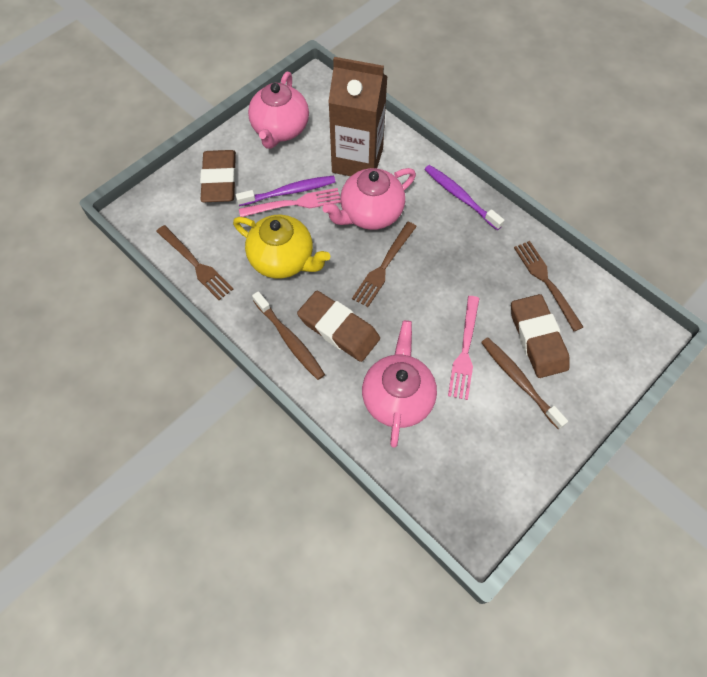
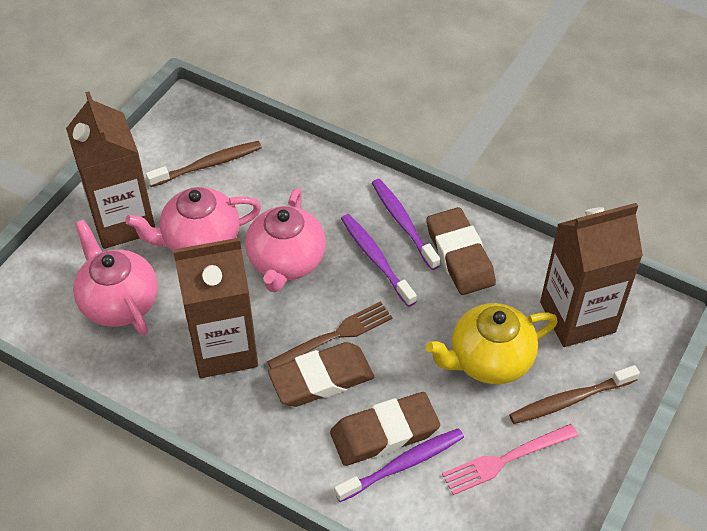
brown carton: 1 -> 3
brown fork: 3 -> 1
pink fork: 2 -> 1
purple toothbrush: 2 -> 3

